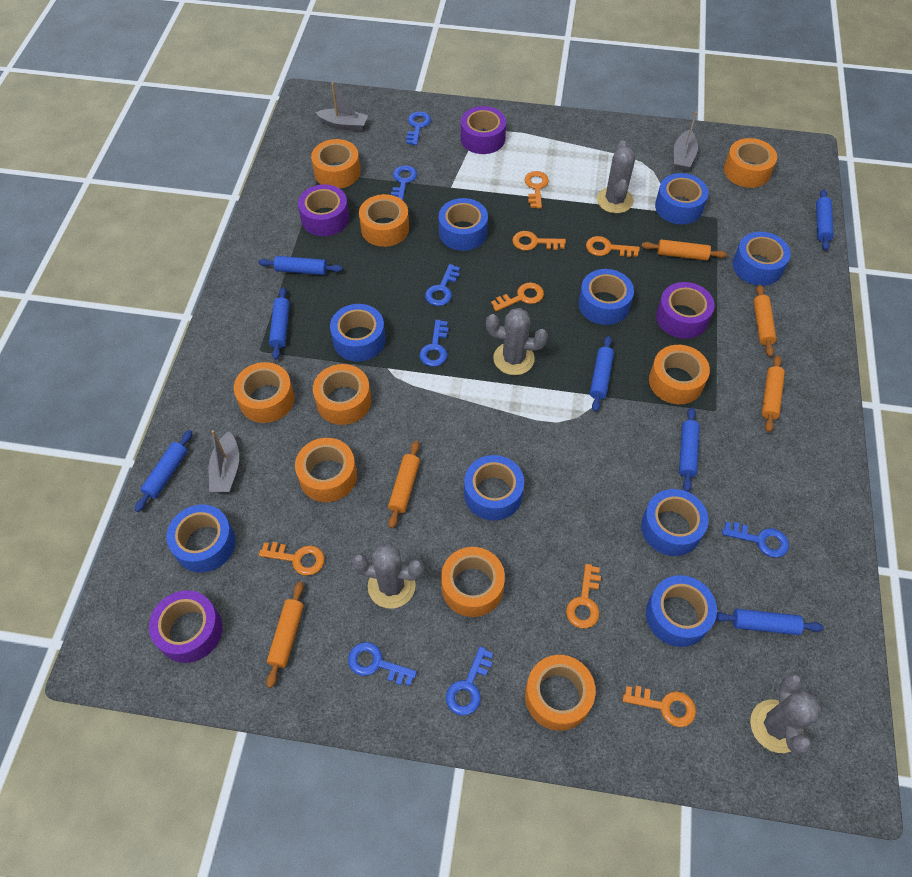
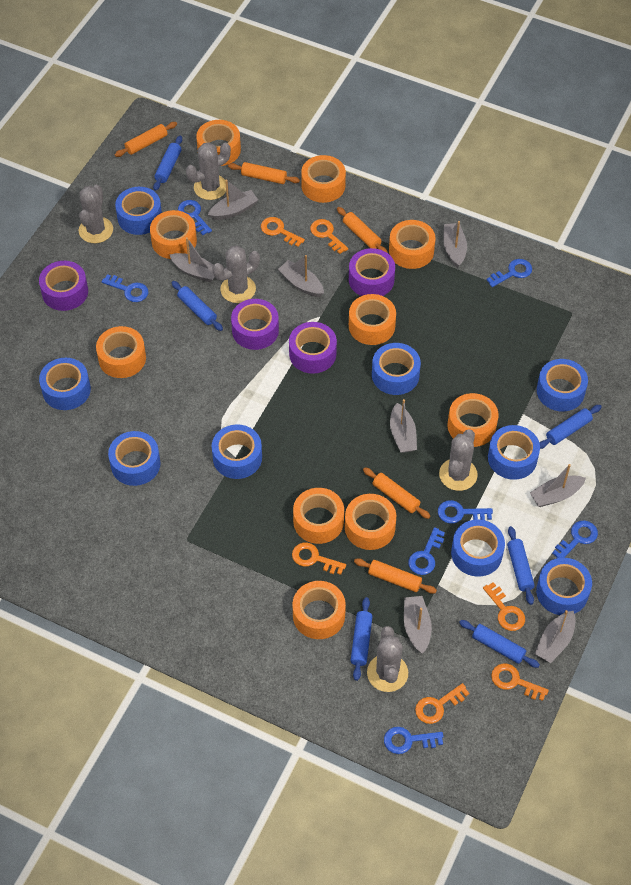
blue rolling pin: 7 -> 6
grey boat: 3 -> 8
grey cactus: 4 -> 5
orange key: 7 -> 6
orange tape: 9 -> 10

